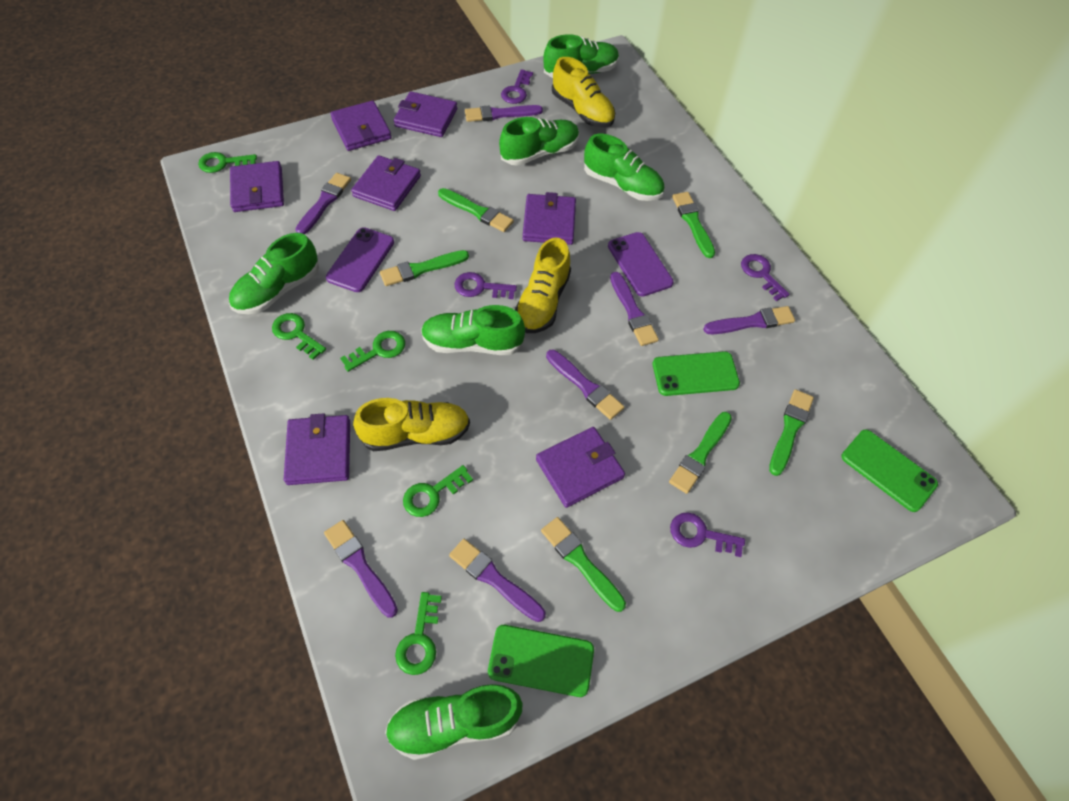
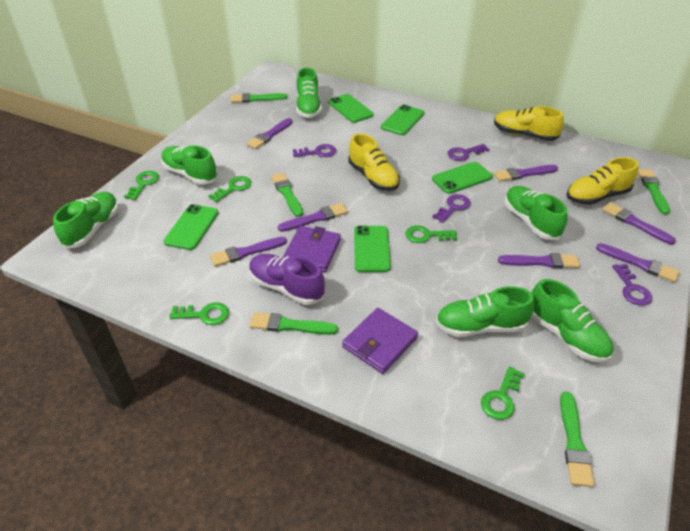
green brush: 6 -> 5
green phone: 3 -> 5
purple phone: 2 -> 0
purple shoe: 0 -> 1
purple wallet: 7 -> 2

